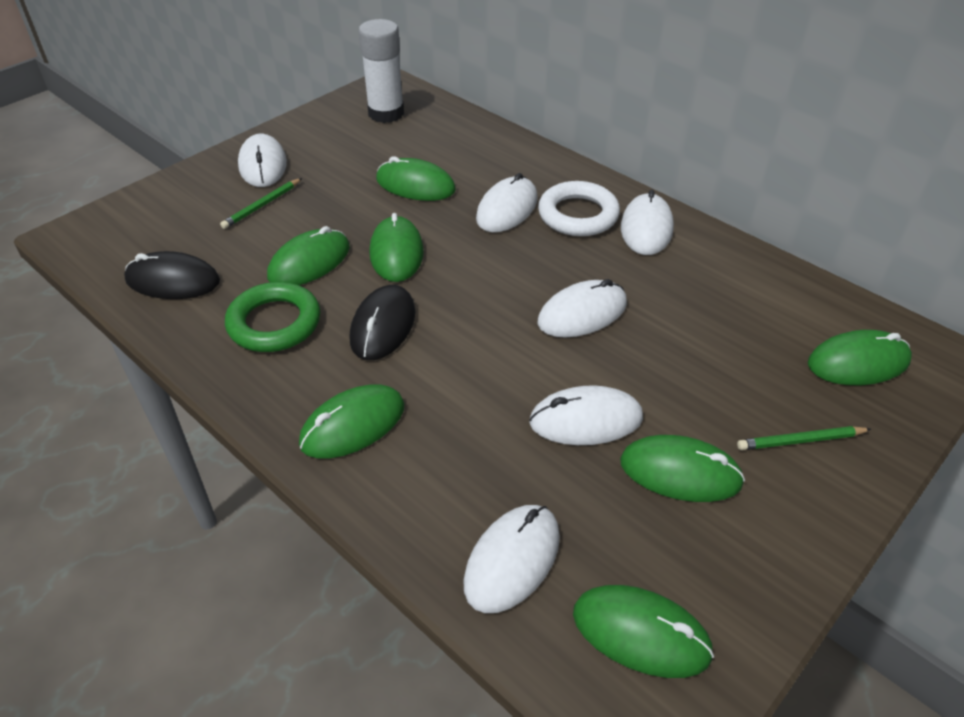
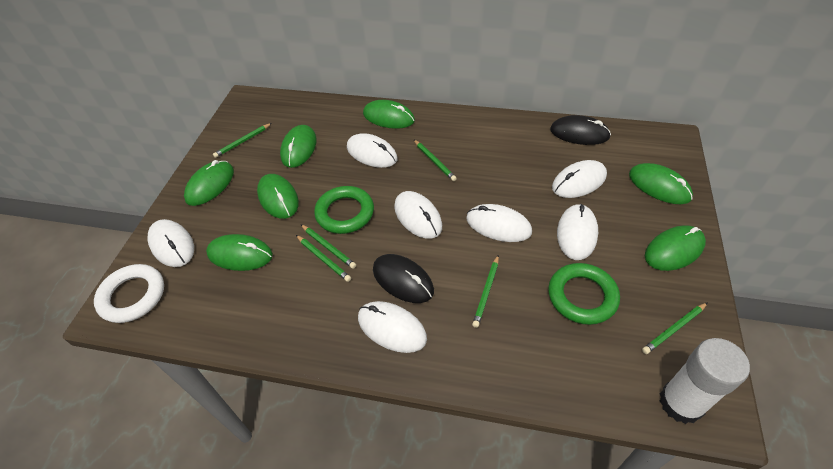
green pencil: 2 -> 6
green ring: 1 -> 2
white mouse: 6 -> 7

